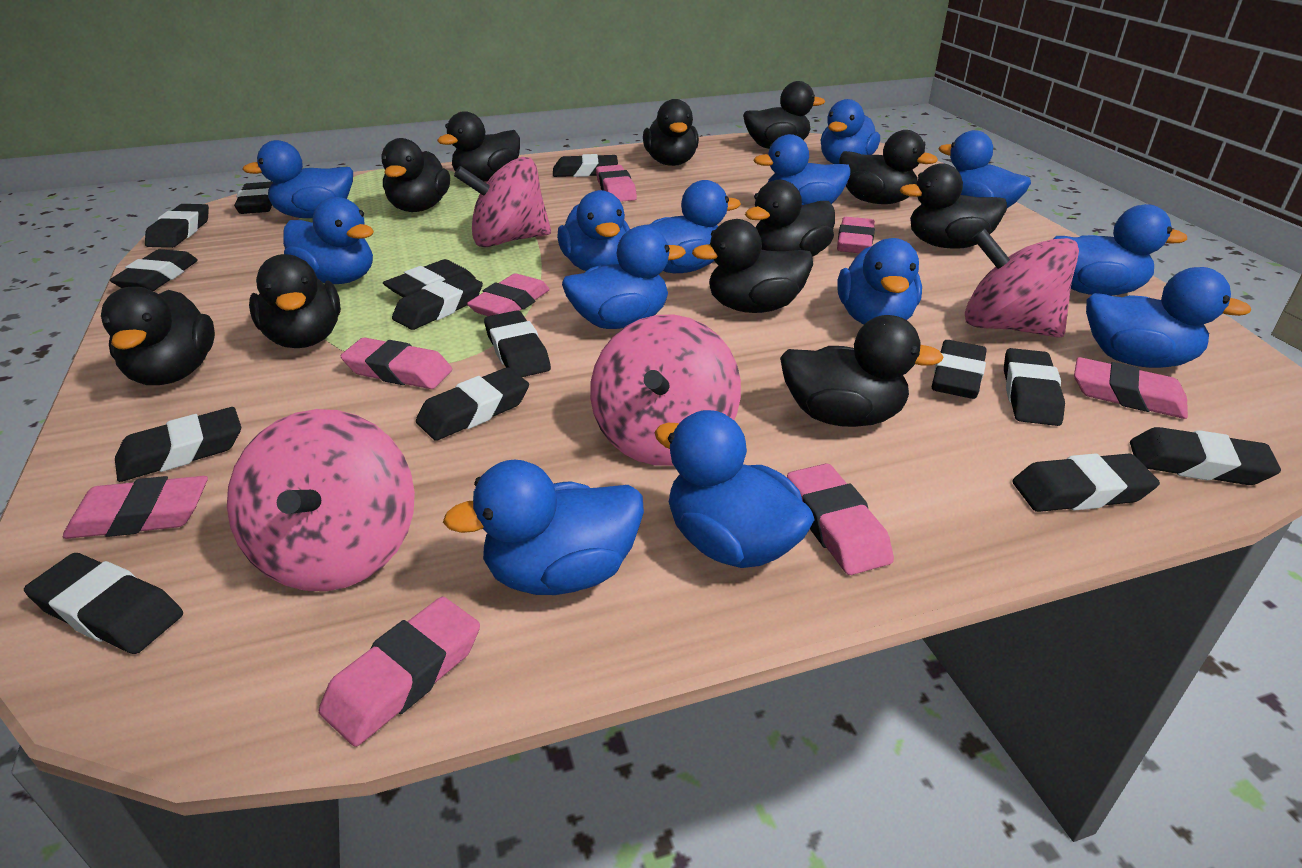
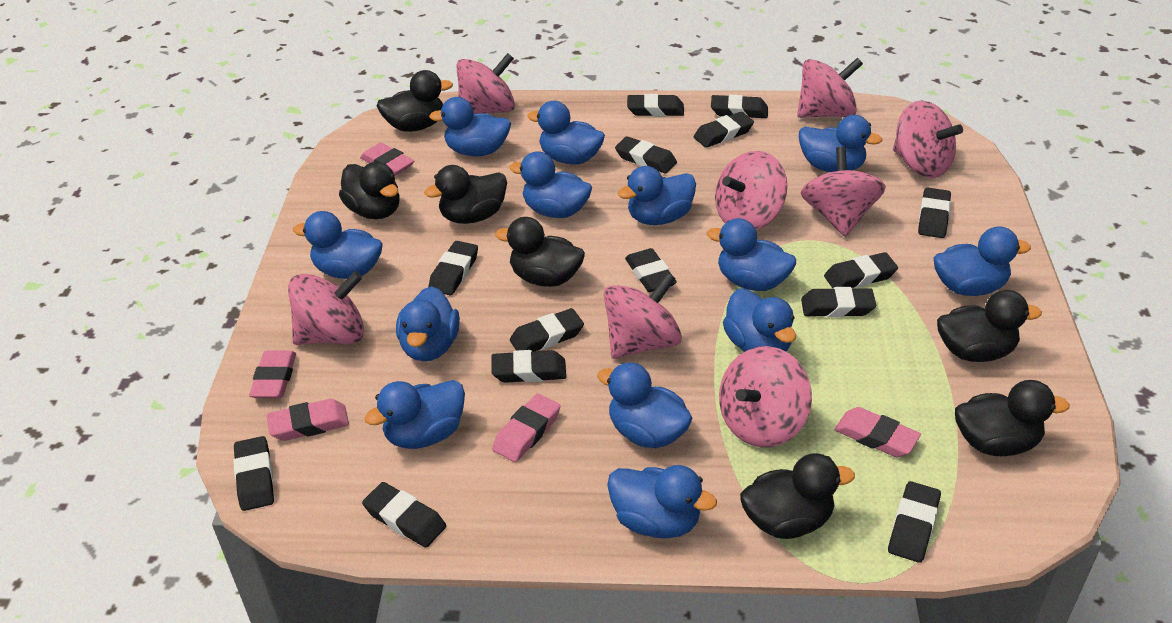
black duck: 11 -> 7
pink eraser: 8 -> 5
pink spinning top: 4 -> 8

